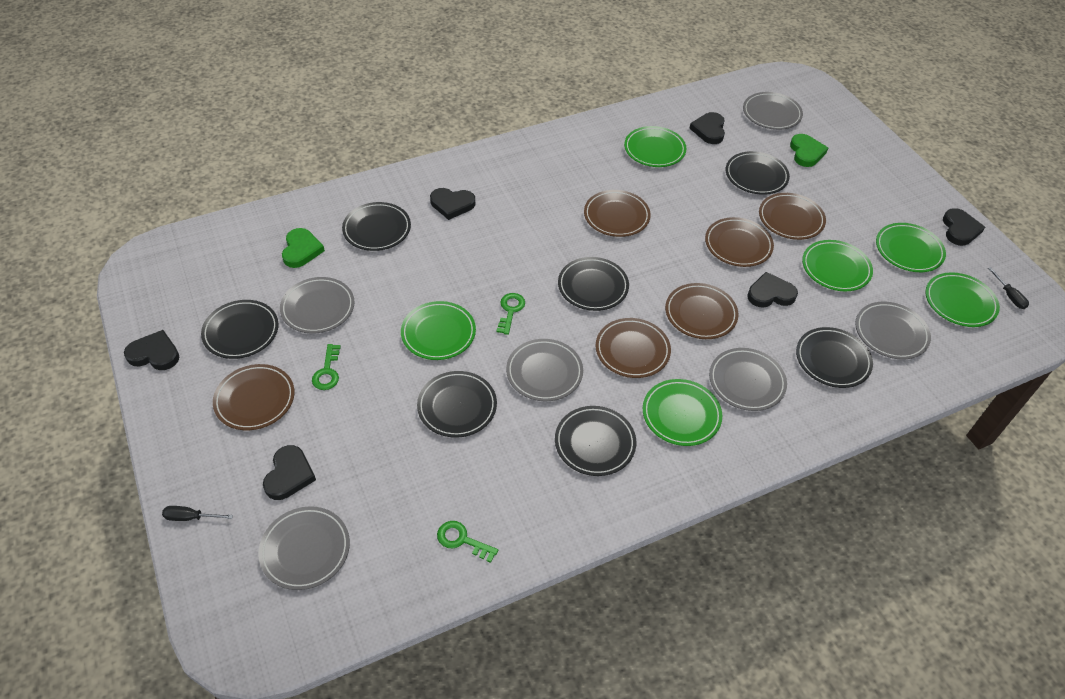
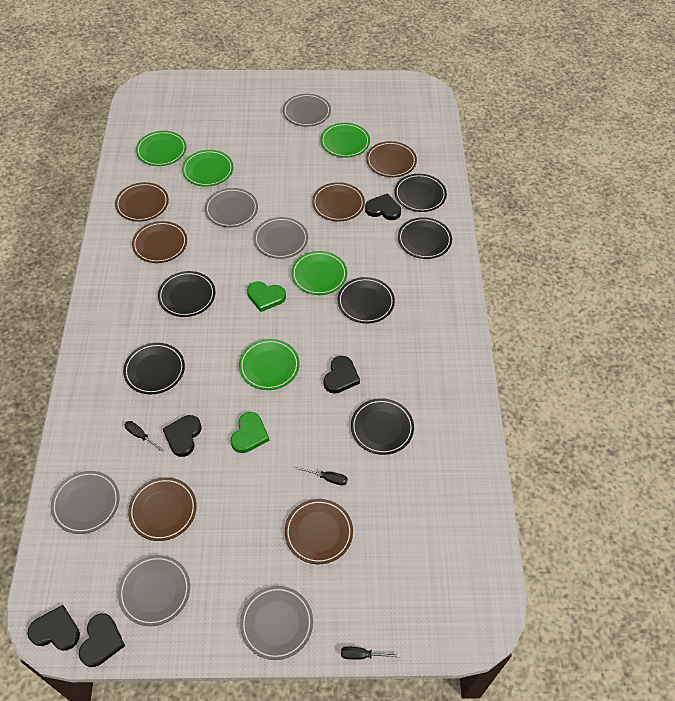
black heart: 6 -> 5
black plate: 7 -> 6
black screwdriver: 2 -> 3
green key: 3 -> 0
green plate: 6 -> 5

